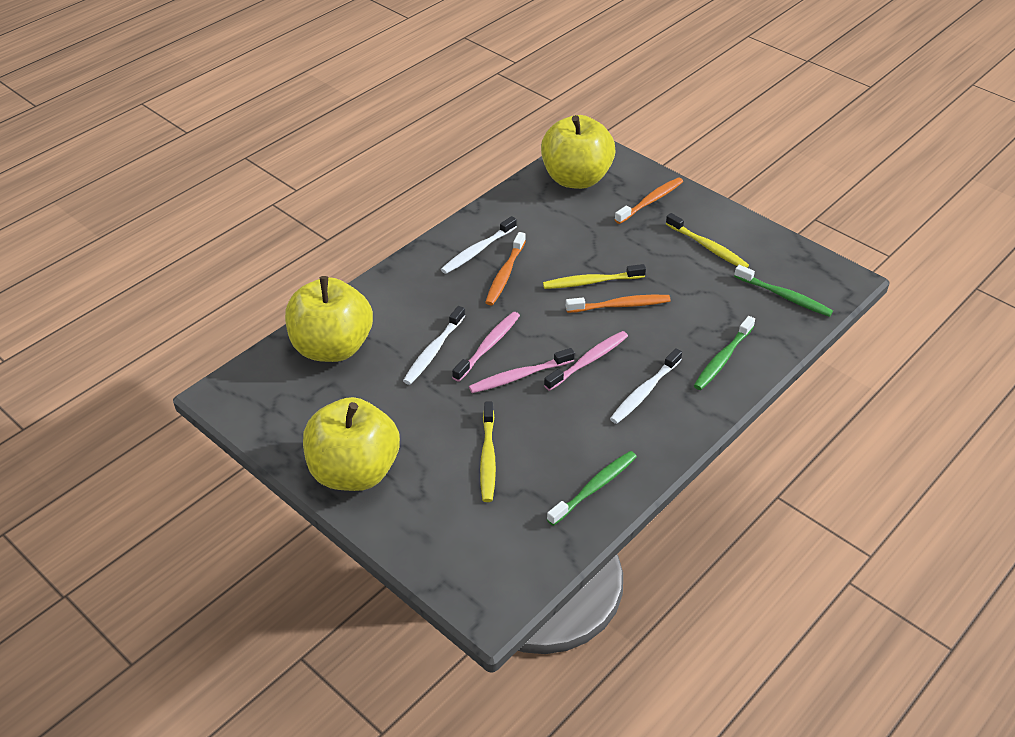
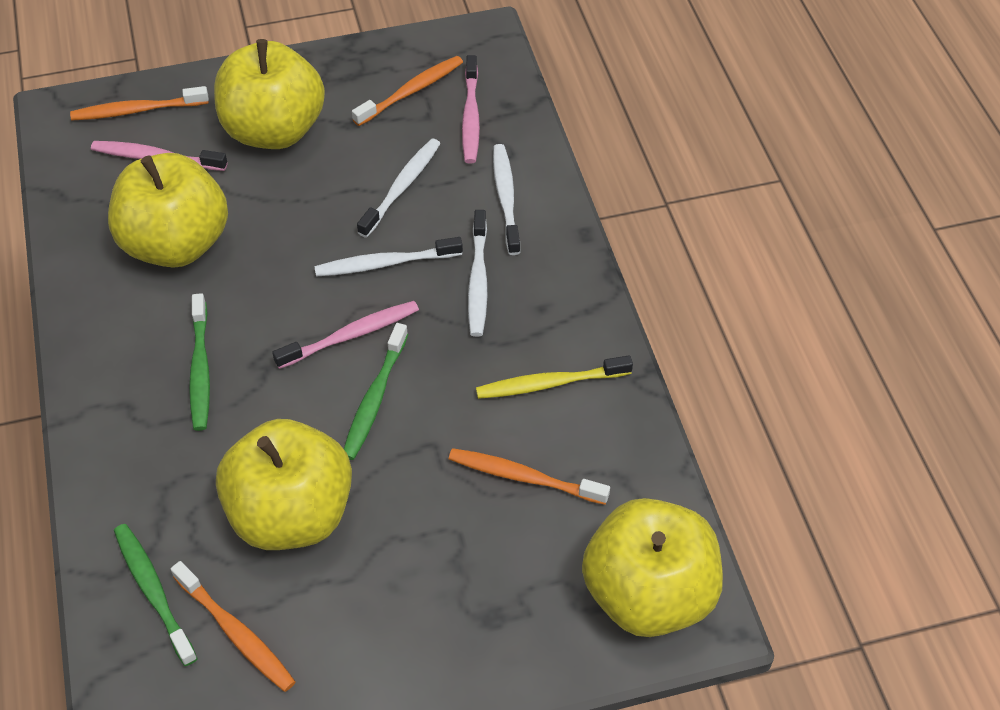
orange toothbrush: 3 -> 4
white toothbrush: 3 -> 4
yellow apple: 3 -> 4
yellow toothbrush: 3 -> 1

